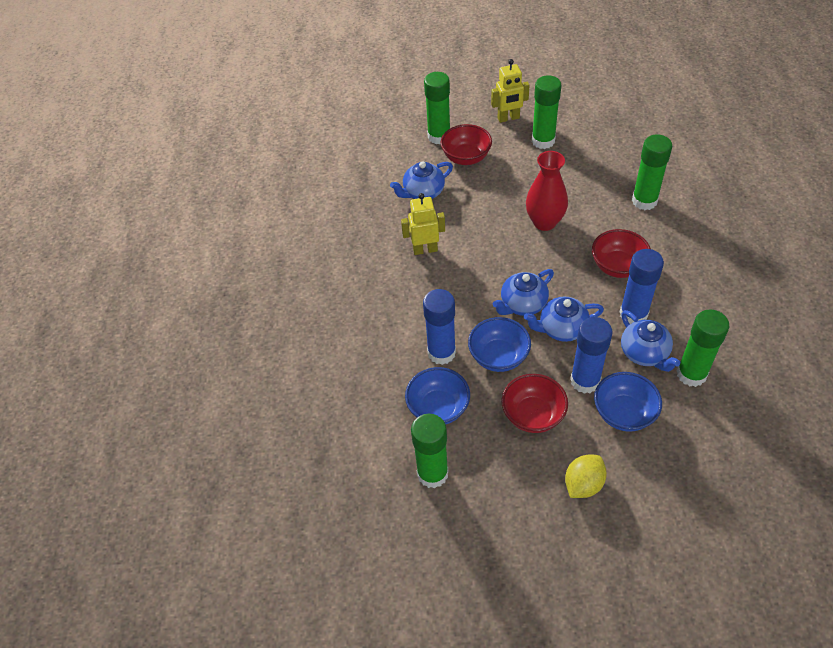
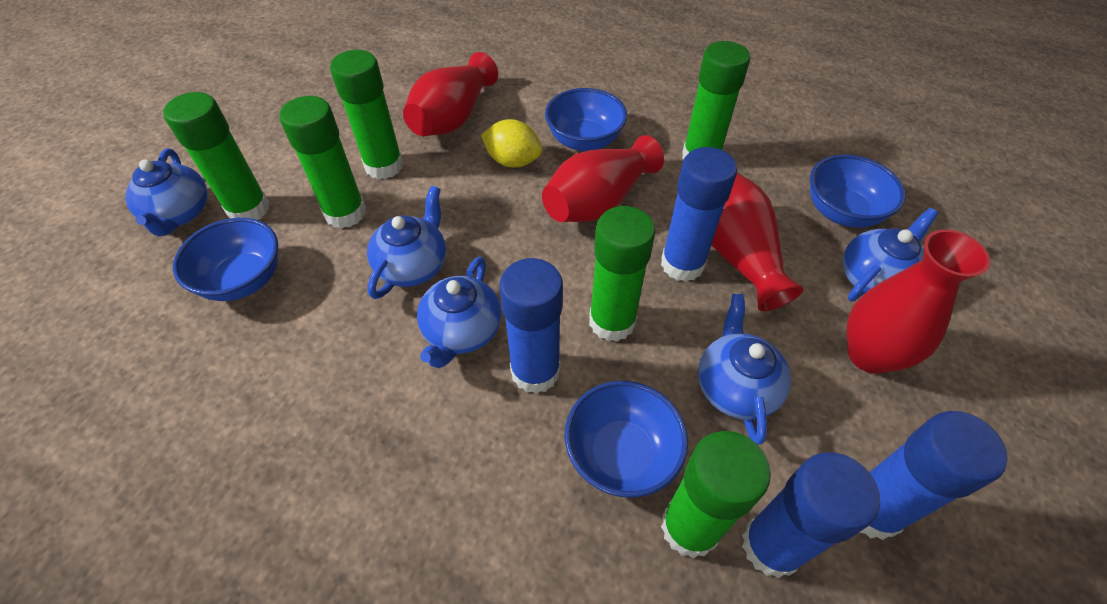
blue bowl: 3 -> 4
blue glue stick: 3 -> 4
blue teapot: 4 -> 5
green glue stick: 5 -> 6
red bowl: 3 -> 0
red vase: 1 -> 4
yellow robot: 2 -> 0

